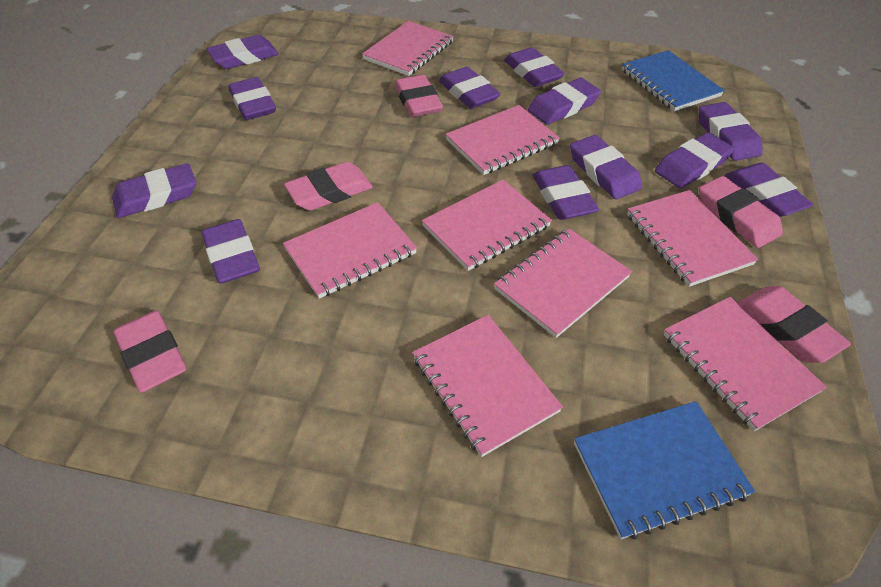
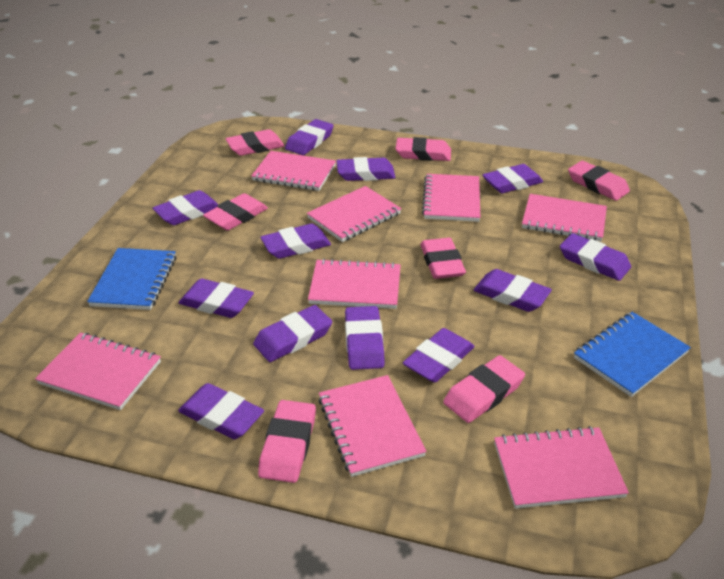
pink eraser: 5 -> 7

